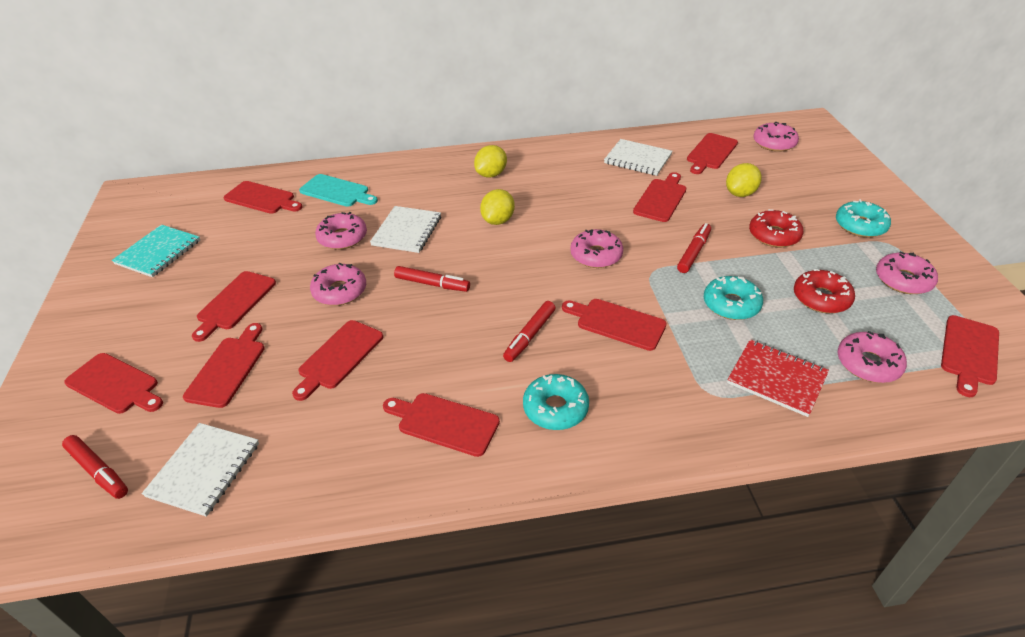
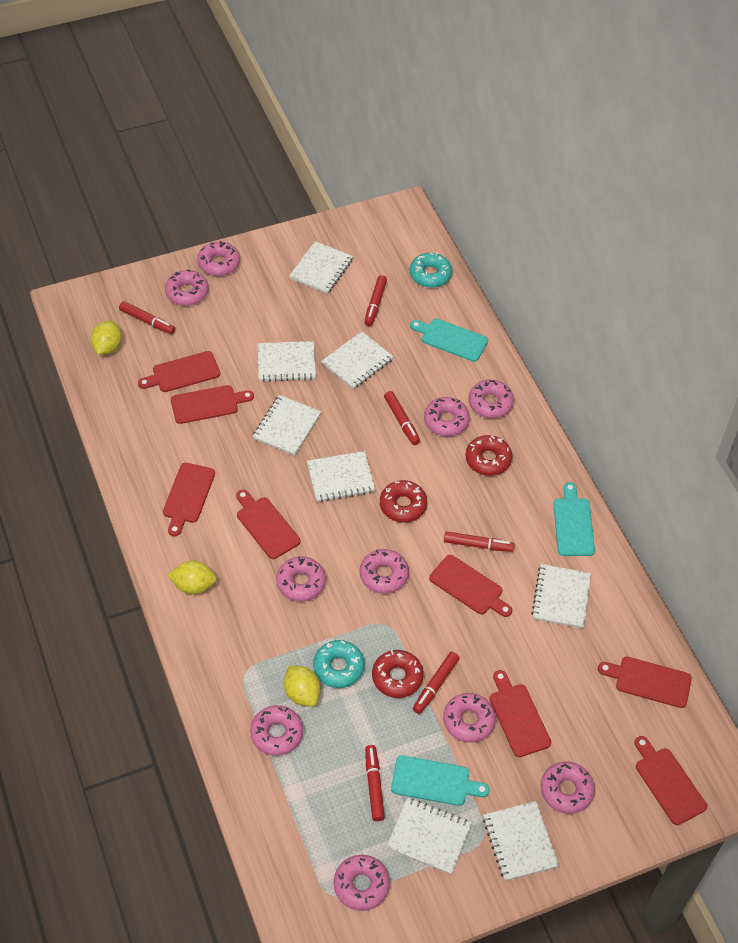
pink donut: 6 -> 10
red cutting board: 10 -> 8
red donut: 2 -> 3
red marker: 4 -> 6
red notebook: 1 -> 0
turquoise cutting board: 1 -> 3
turquoise donut: 3 -> 2
turquoise notebook: 1 -> 0
white notebook: 3 -> 8

